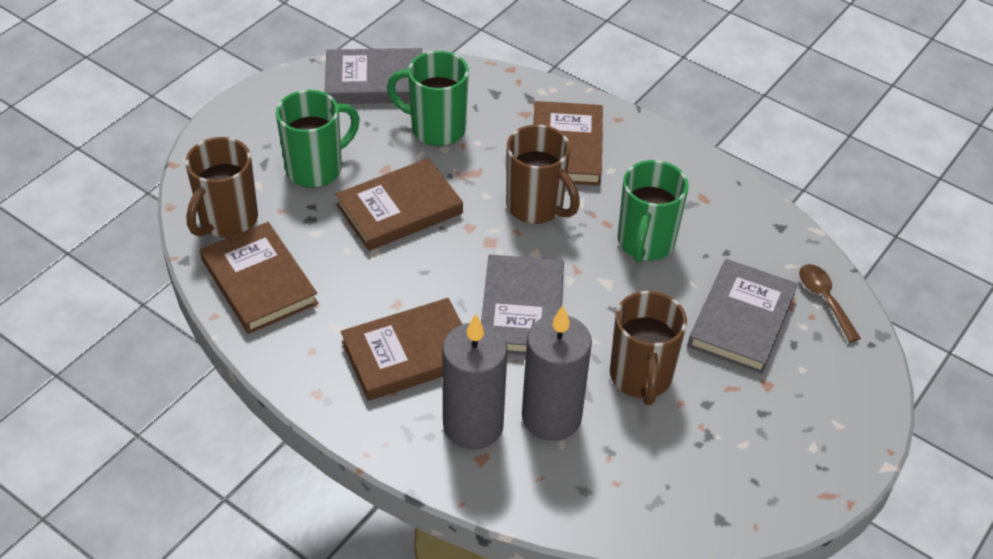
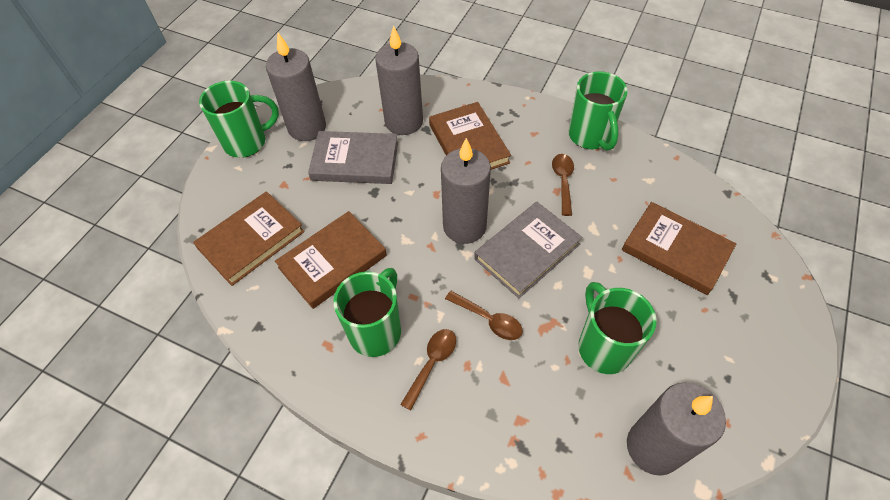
brown mug: 3 -> 0
brown spoon: 1 -> 3
green mug: 3 -> 4
grey book: 3 -> 2
grey candle: 2 -> 4

